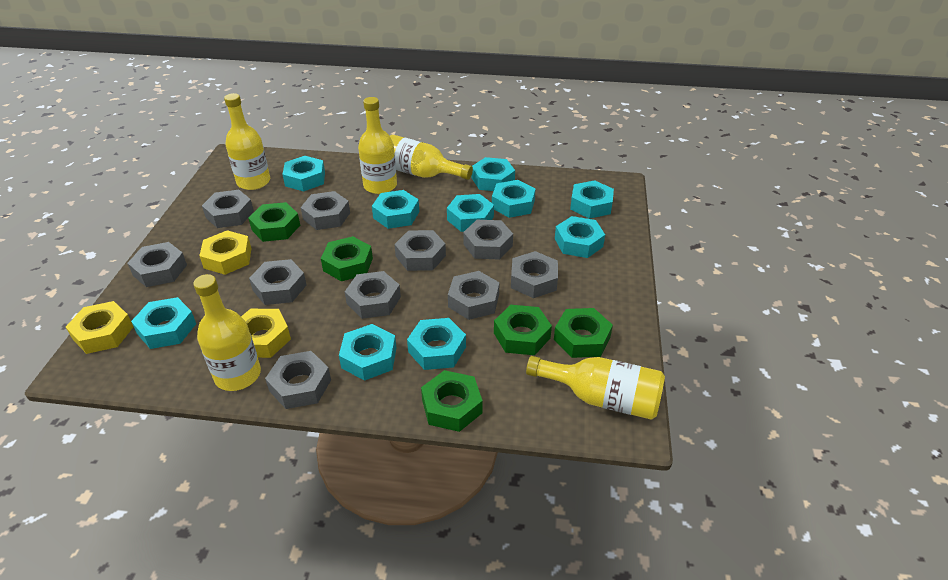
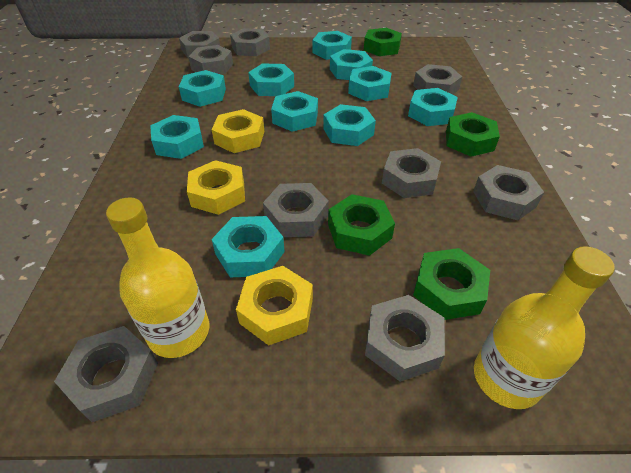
green nut: 5 -> 4
grey nut: 10 -> 9
yellow bottle: 5 -> 2

